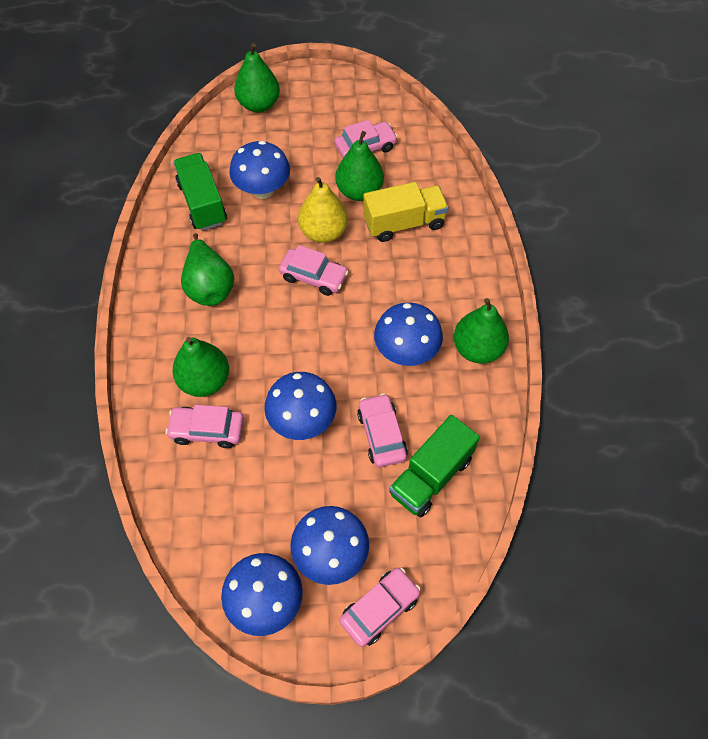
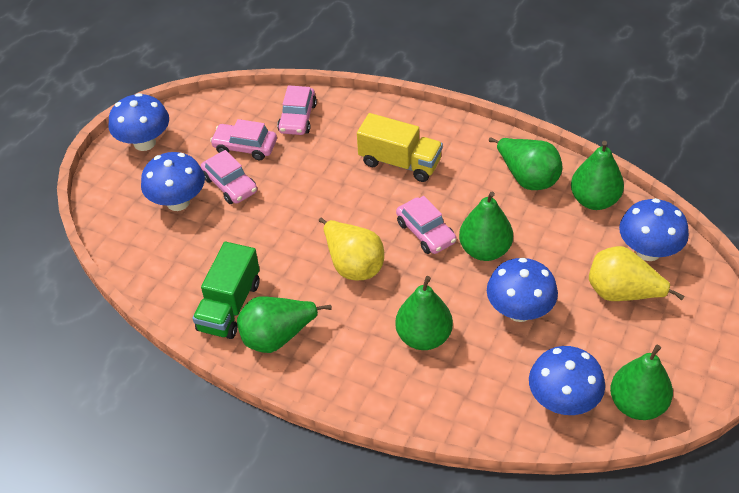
green pear: 5 -> 6
green truck: 2 -> 1
pink car: 5 -> 4
yellow pear: 1 -> 2

